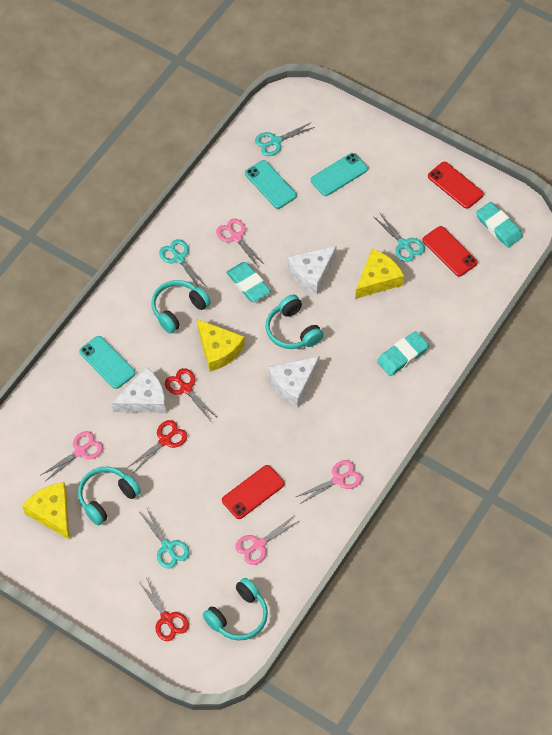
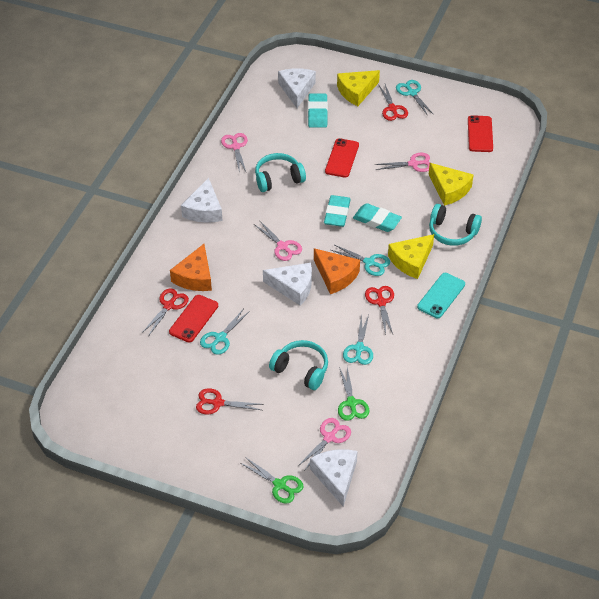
green scissors: 0 -> 2
orange cheese: 0 -> 2
red scissors: 3 -> 4
turquoise headphones: 4 -> 3
turquoise phone: 3 -> 1
white cheese: 3 -> 4

